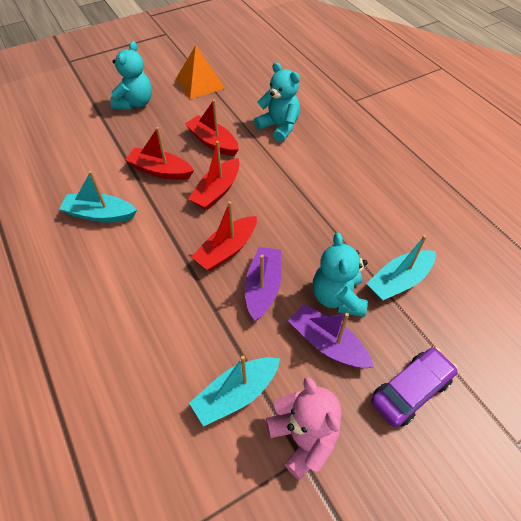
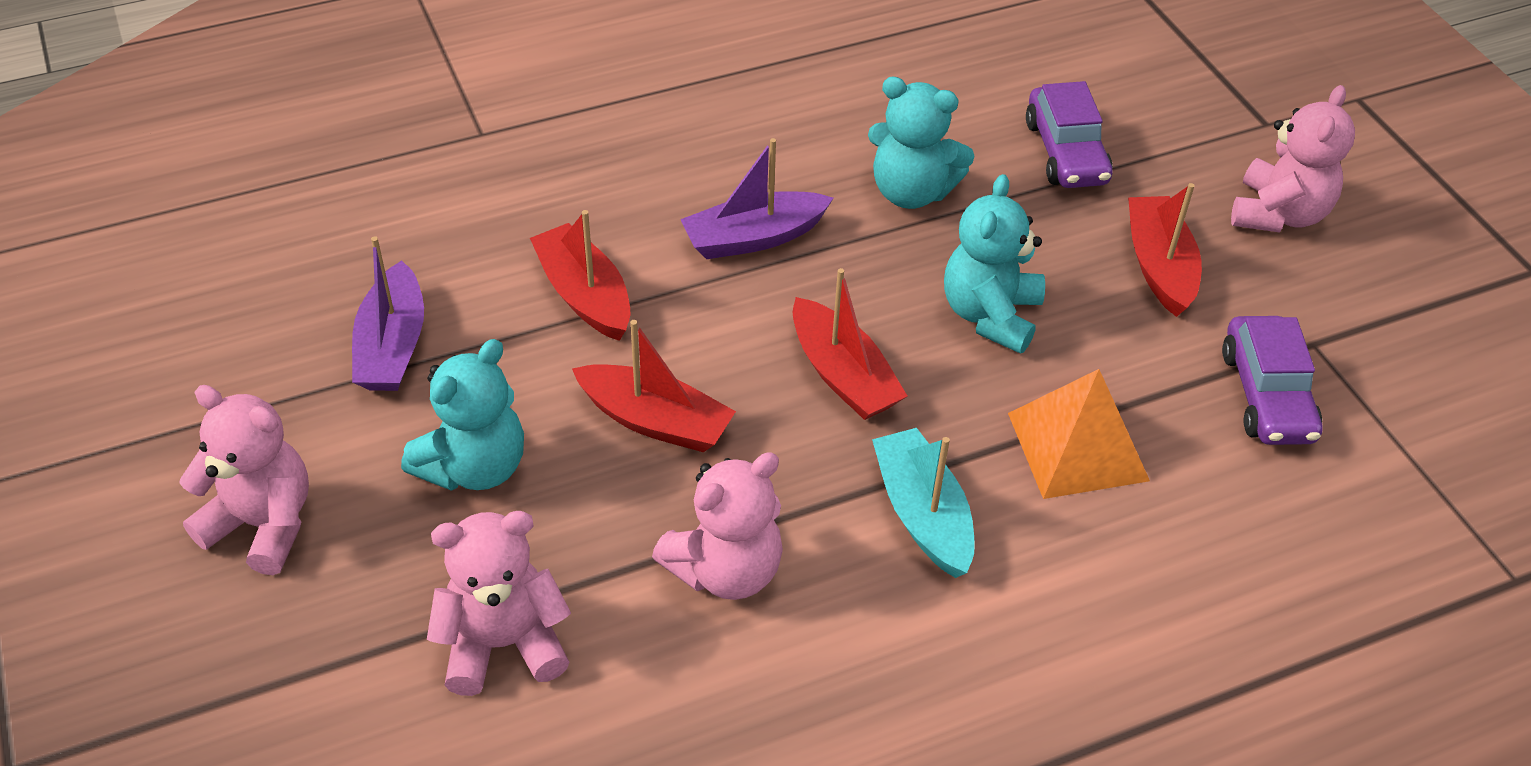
pink teddy bear: 1 -> 4
purple car: 1 -> 2
turquoise boat: 3 -> 1

